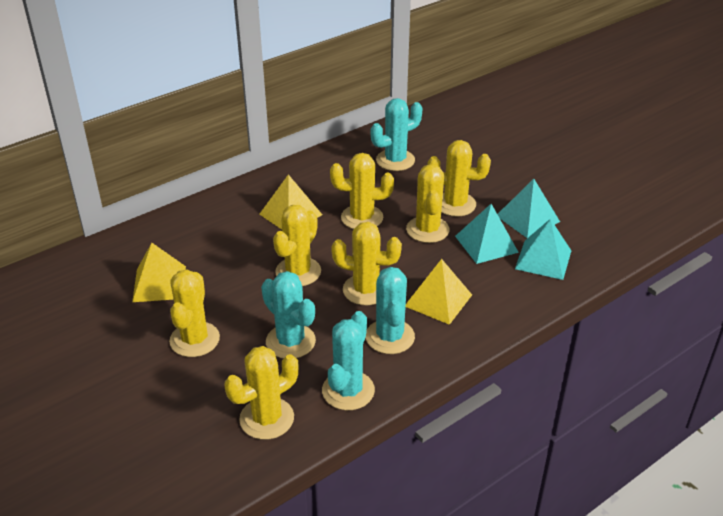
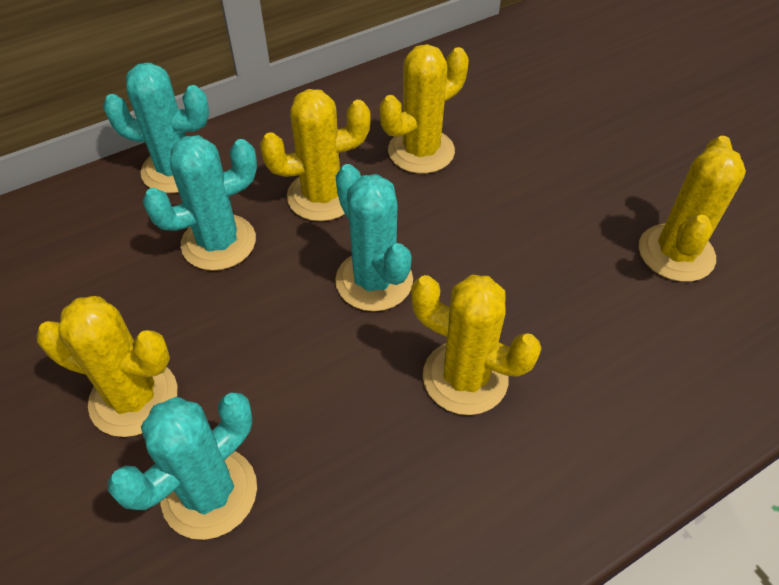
turquoise pyramid: 3 -> 0
yellow cactus: 7 -> 5
yellow pyramid: 3 -> 0

